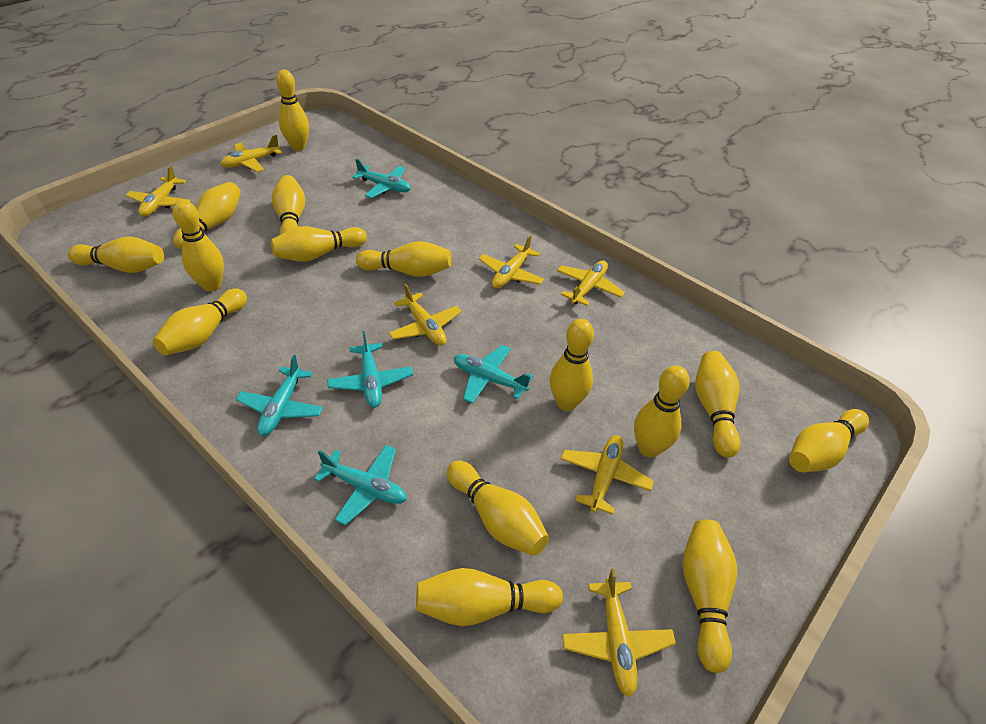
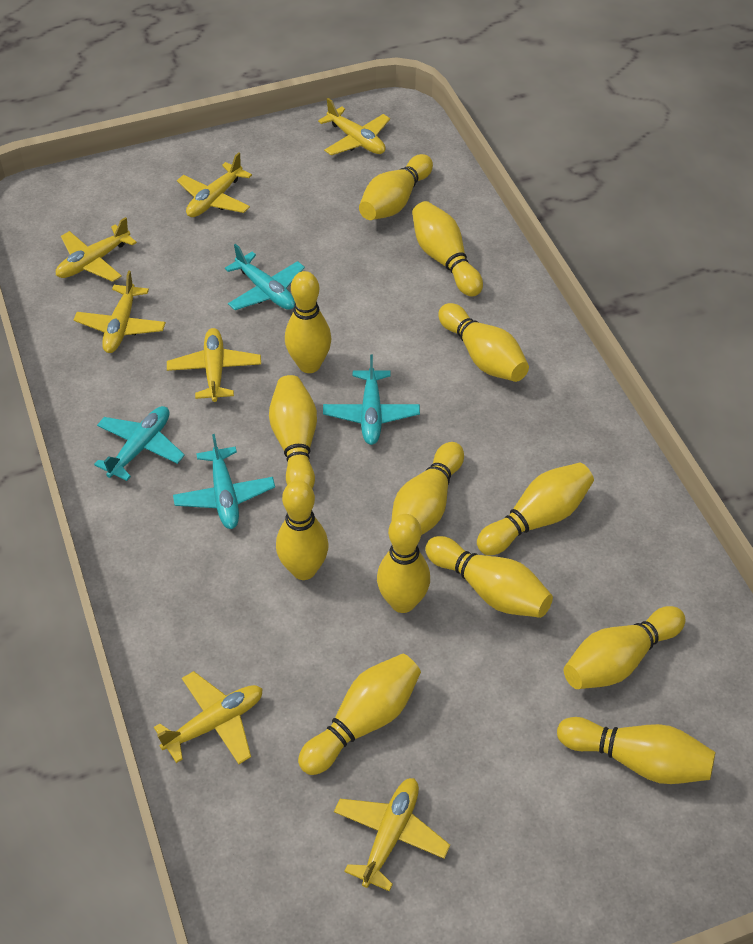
turquoise plane: 5 -> 4
yellow bowling pin: 15 -> 13

